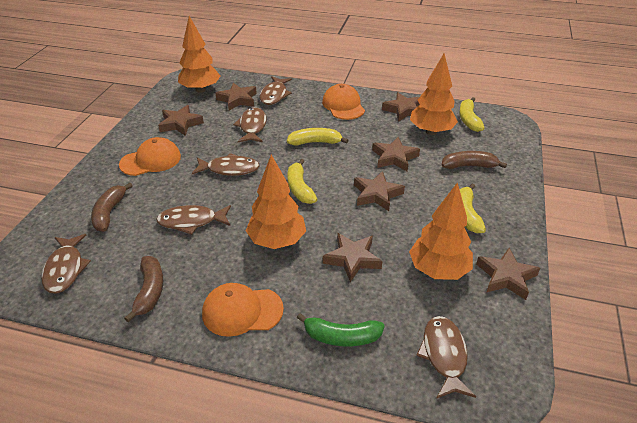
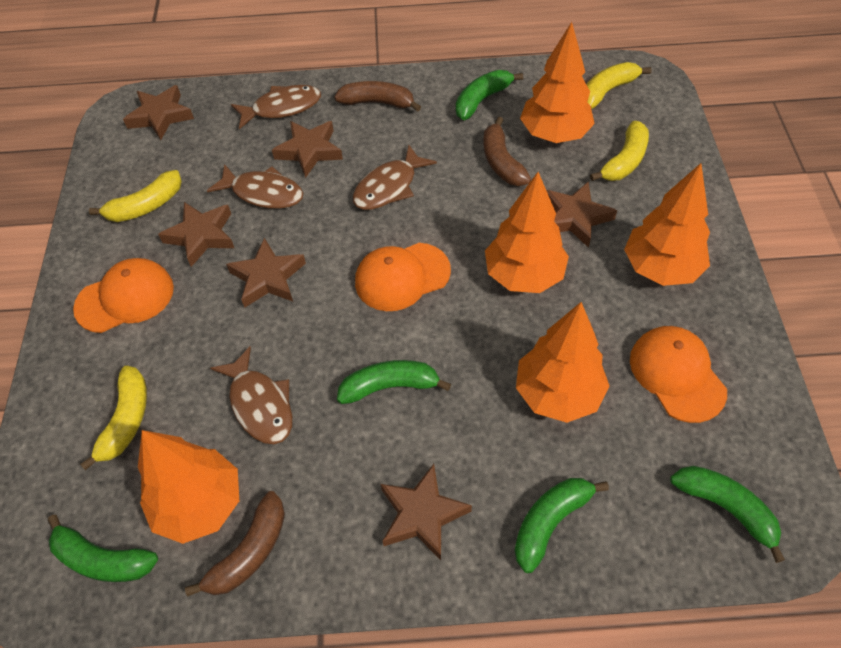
brown fish: 6 -> 4
brown star: 7 -> 6
green banana: 1 -> 5
orange tree: 4 -> 5

